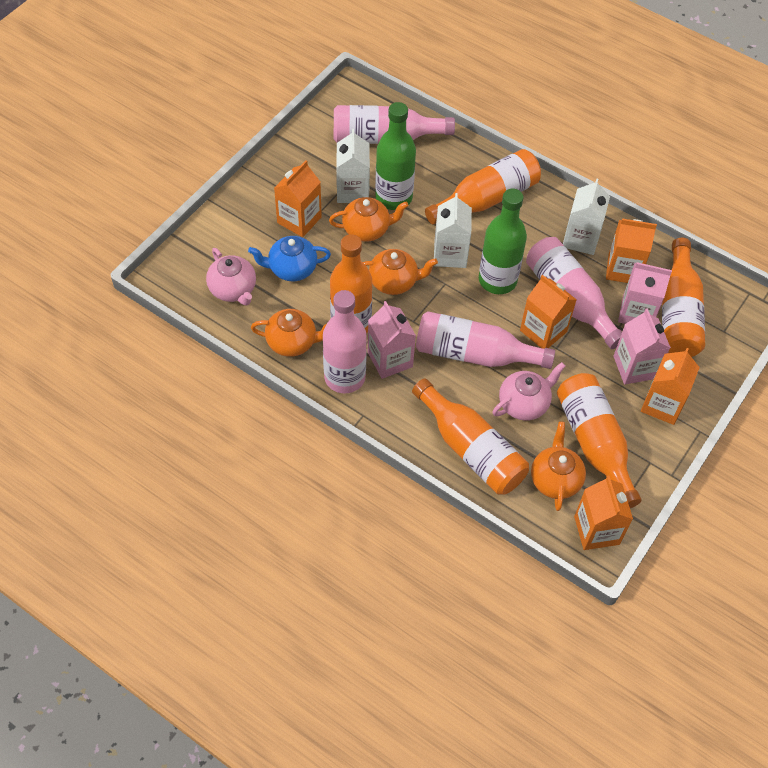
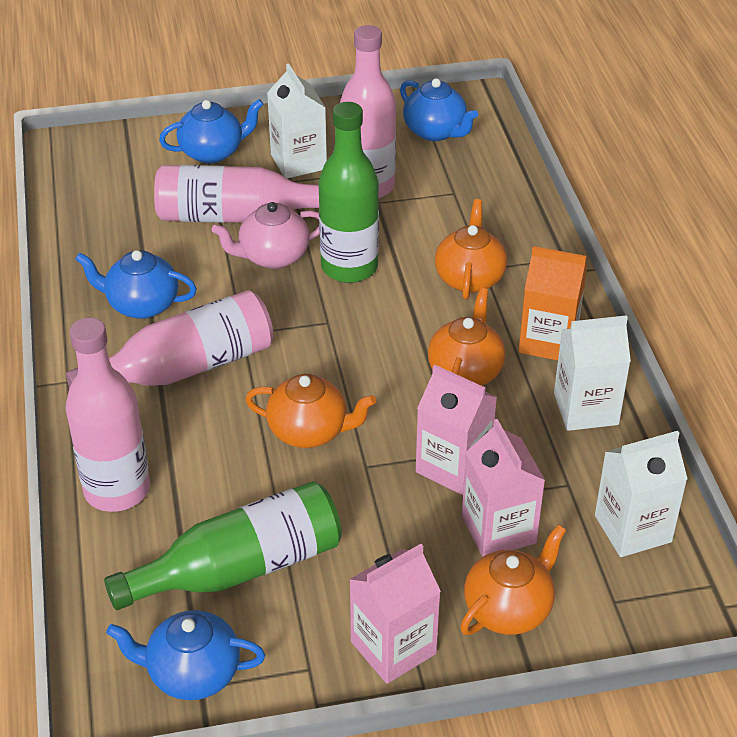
blue teapot: 1 -> 4
orange bottle: 5 -> 0
orange carton: 5 -> 1
pink teapot: 2 -> 1

